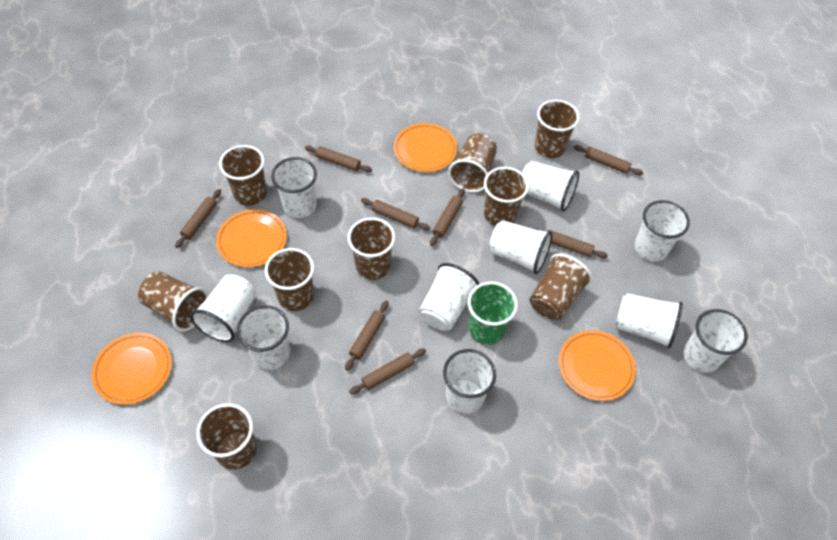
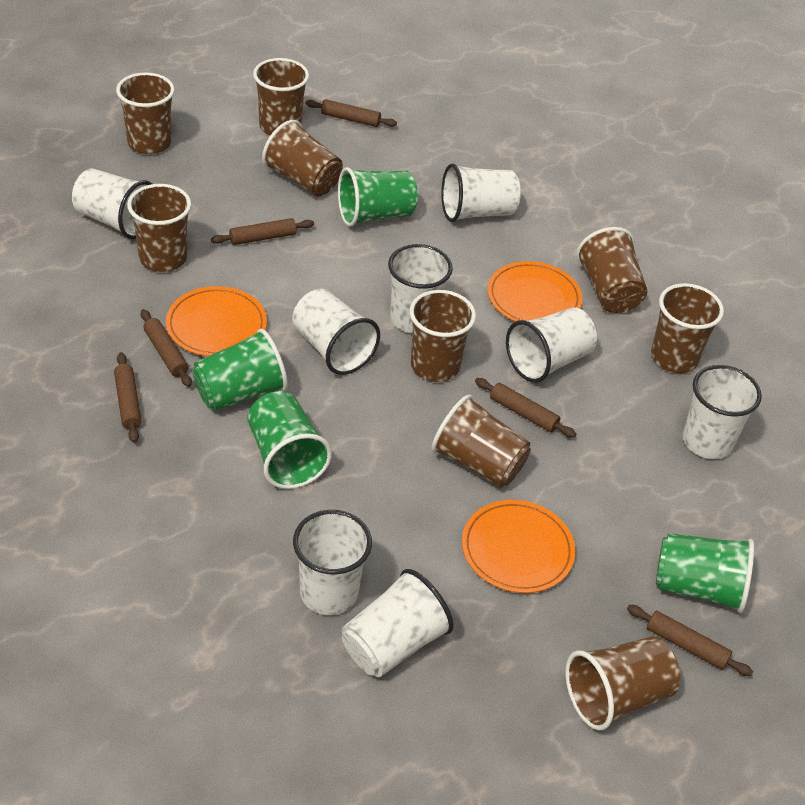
brown rolling pin: 8 -> 6
green cup: 1 -> 4
orange plate: 4 -> 3
white cup: 10 -> 8

